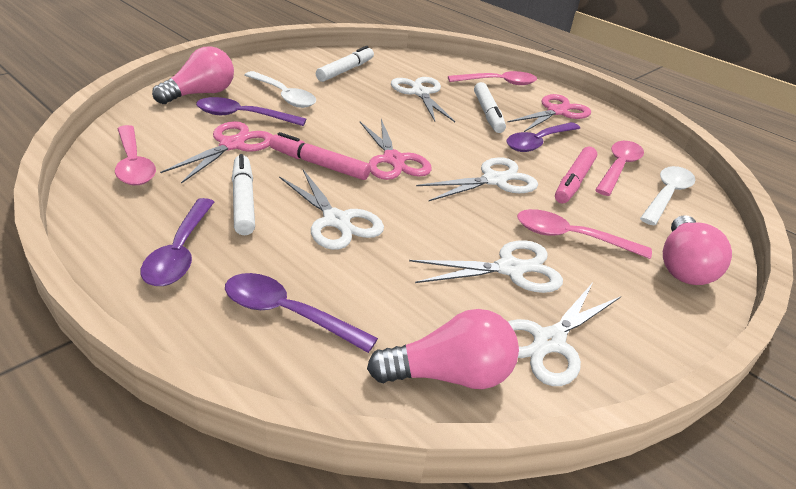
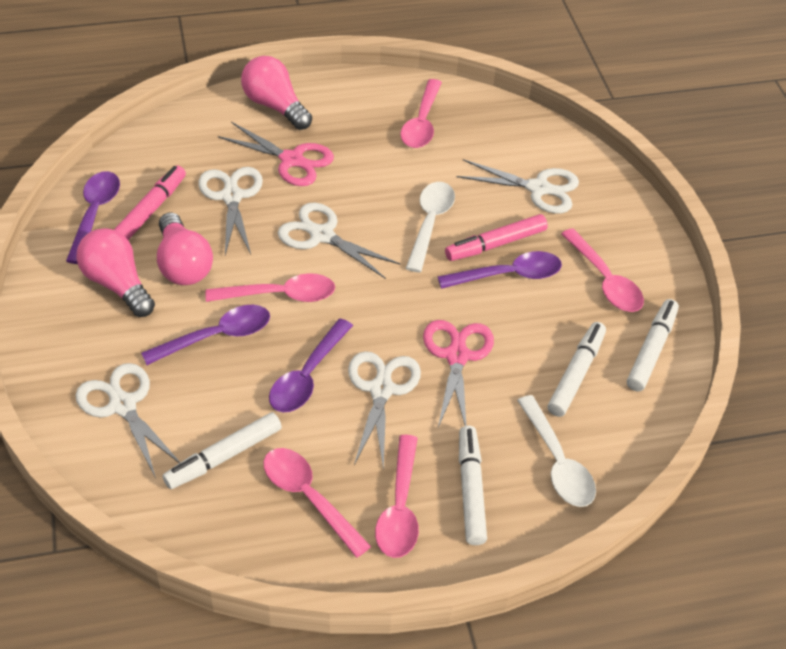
pink scissors: 3 -> 2
pink spoon: 4 -> 5
white marker: 3 -> 4

